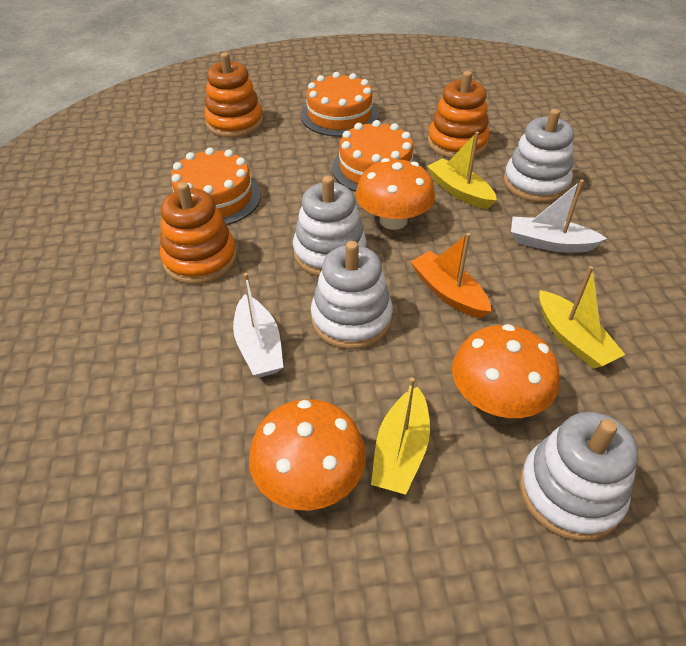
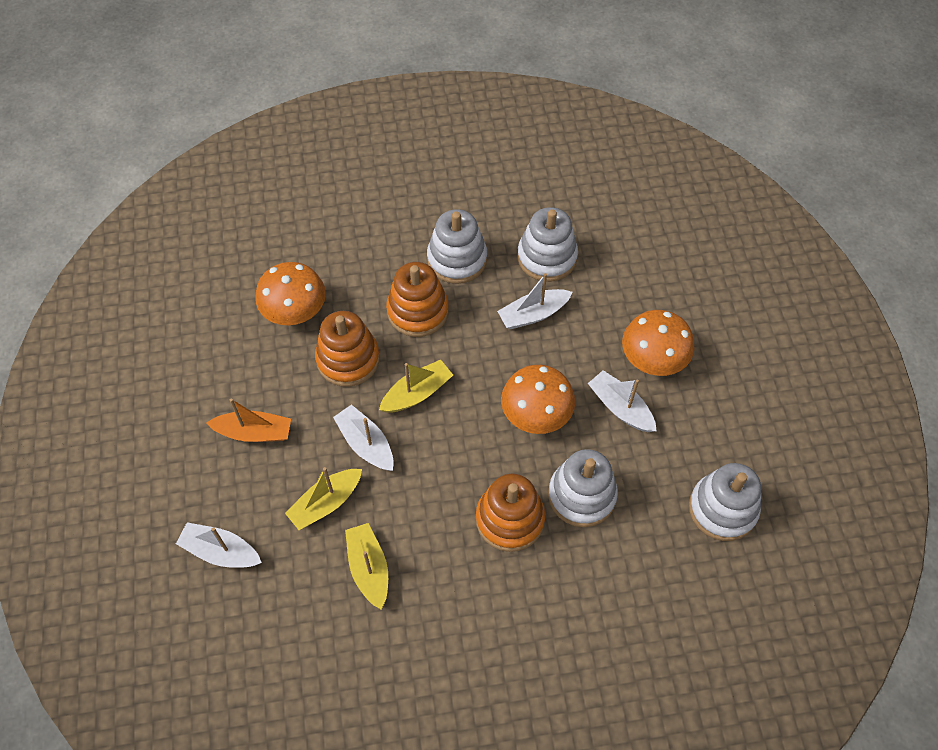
orange cake: 3 -> 0
white boat: 2 -> 4

